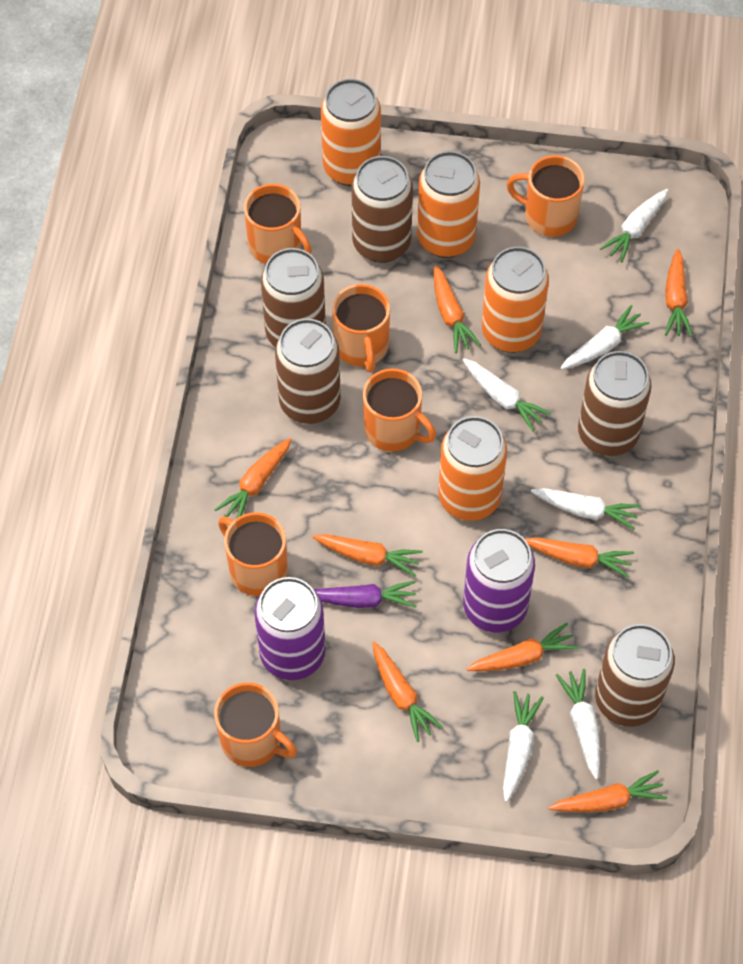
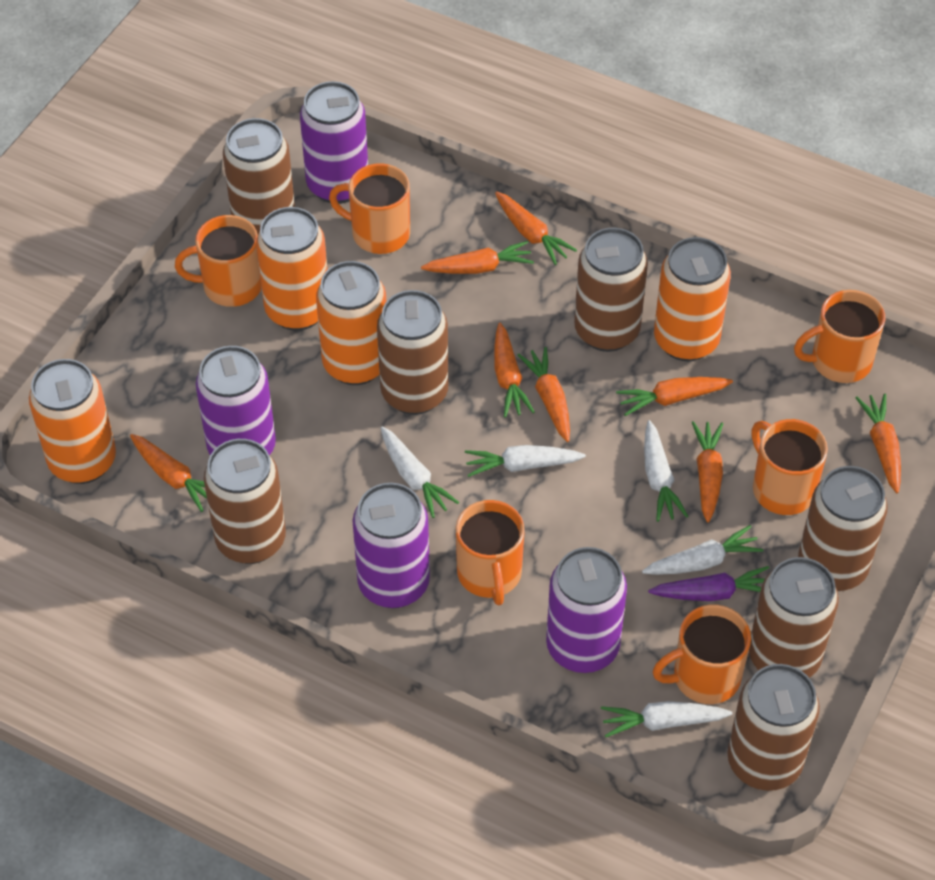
brown can: 5 -> 7
purple can: 2 -> 4
white carrot: 6 -> 5

